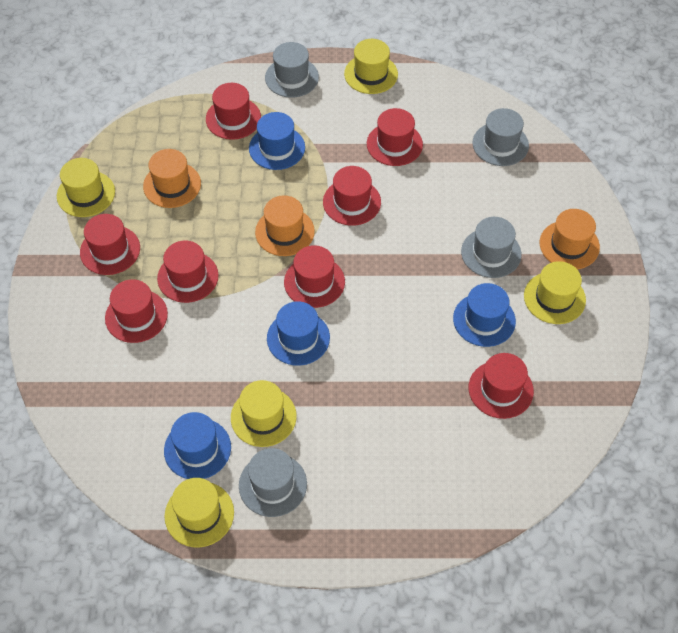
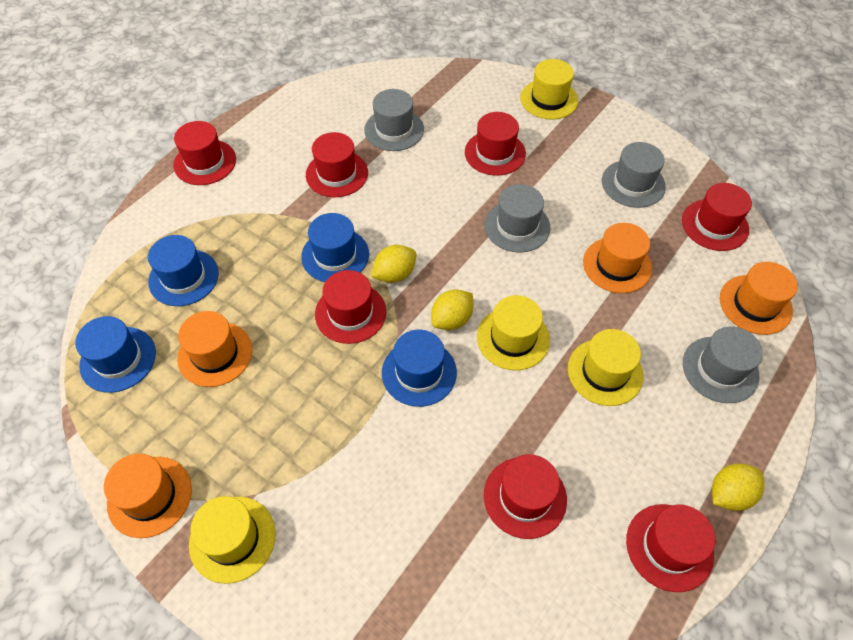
orange hat: 3 -> 4
red hat: 8 -> 7
yellow hat: 5 -> 4
yellow lemon: 0 -> 3

